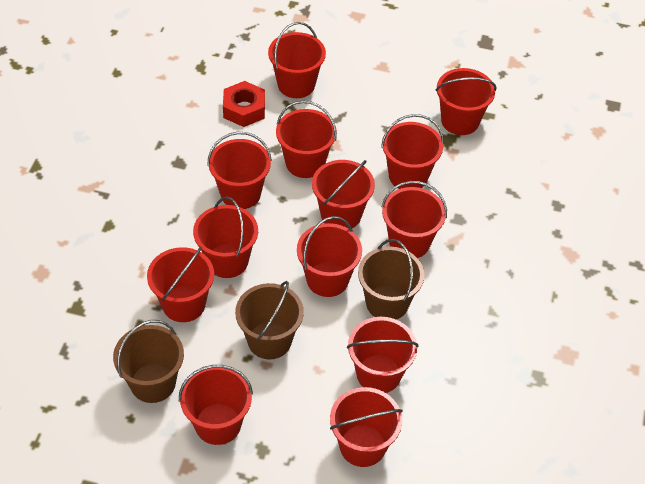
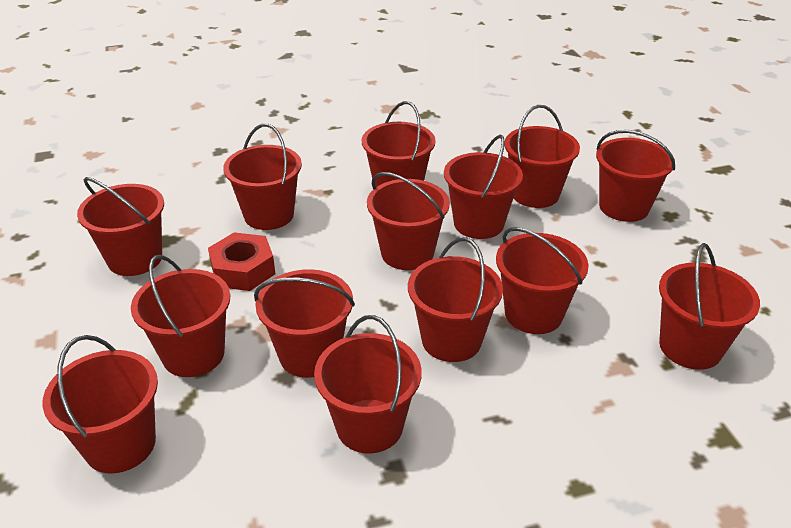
brown bucket: 3 -> 0
red bucket: 13 -> 14

